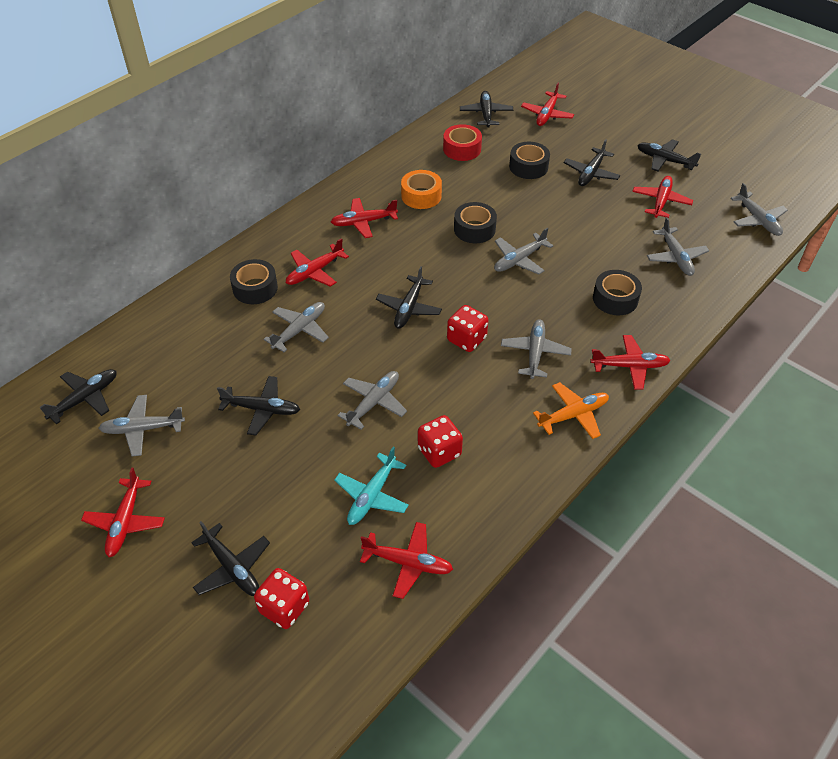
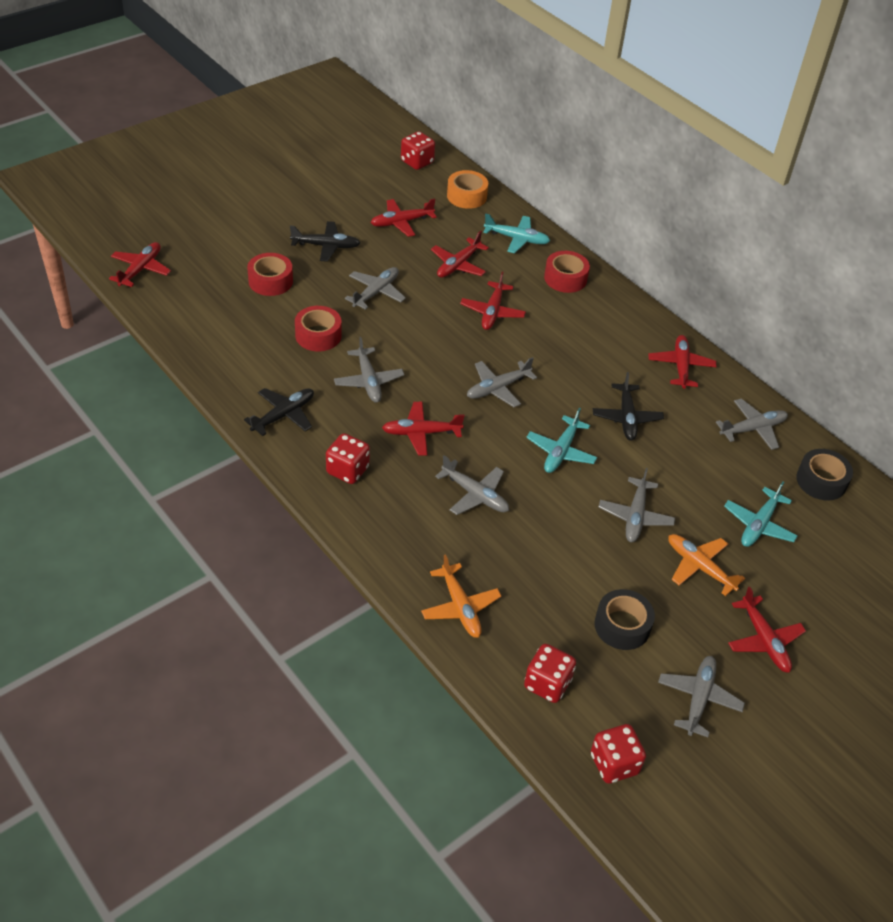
black plane: 7 -> 3
black tape: 4 -> 2
orange plane: 1 -> 2
red dice: 3 -> 4
red tape: 1 -> 3
turquoise plane: 1 -> 3

